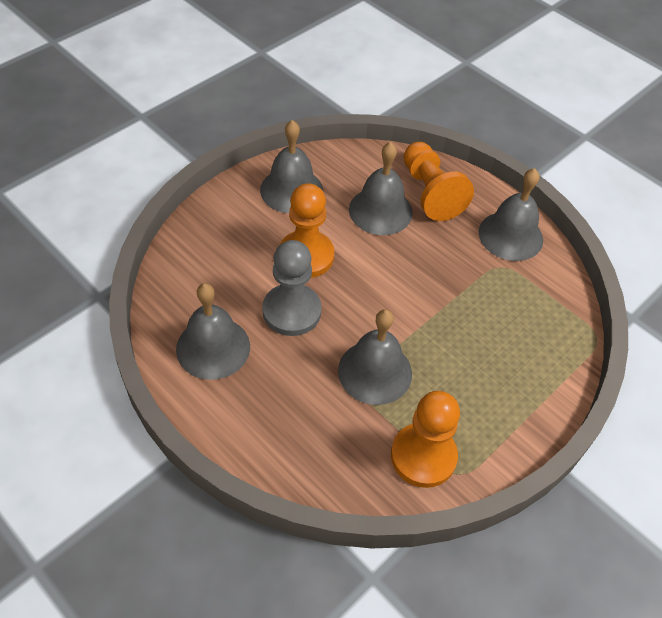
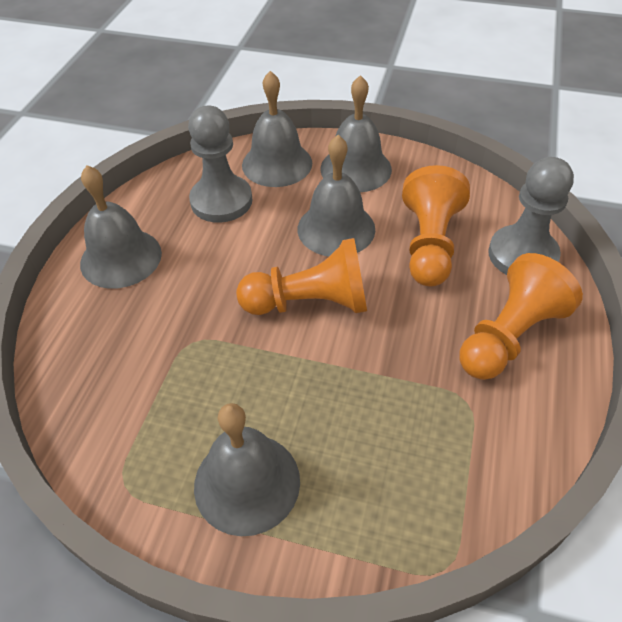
grey pawn: 1 -> 2

